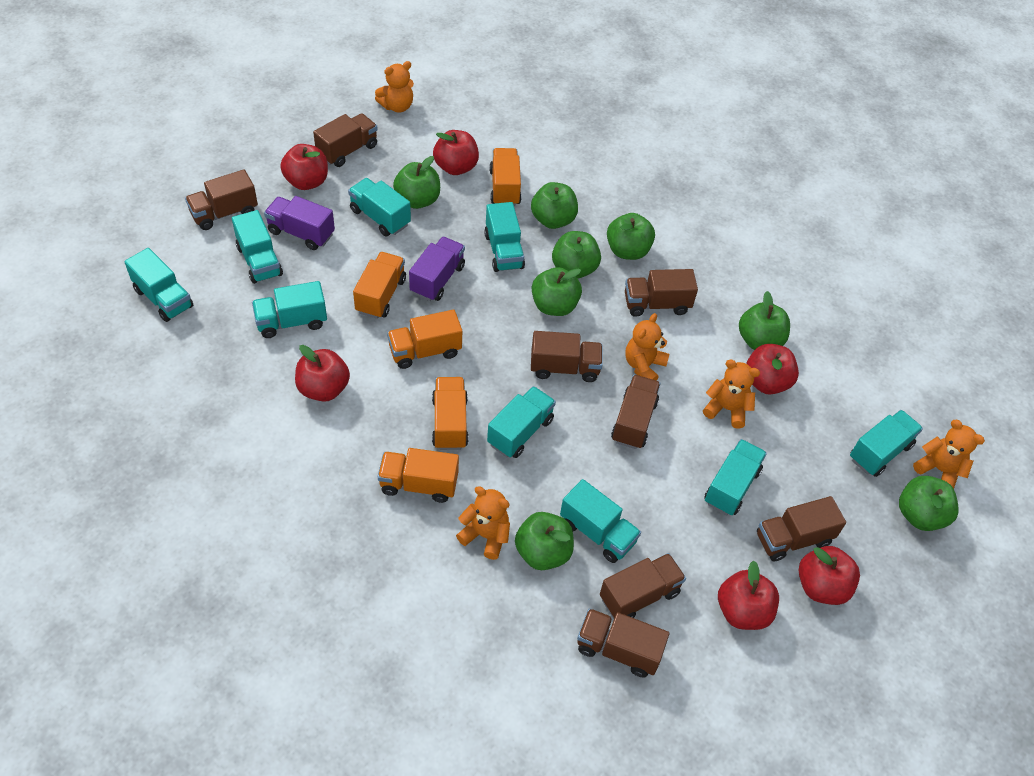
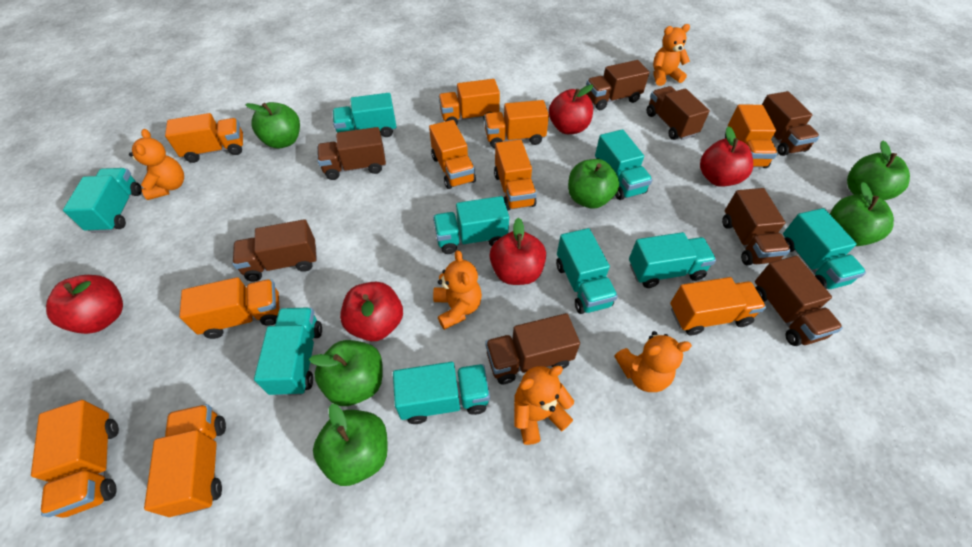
green apple: 8 -> 6
orange truck: 5 -> 10
purple truck: 2 -> 0
red apple: 6 -> 5

